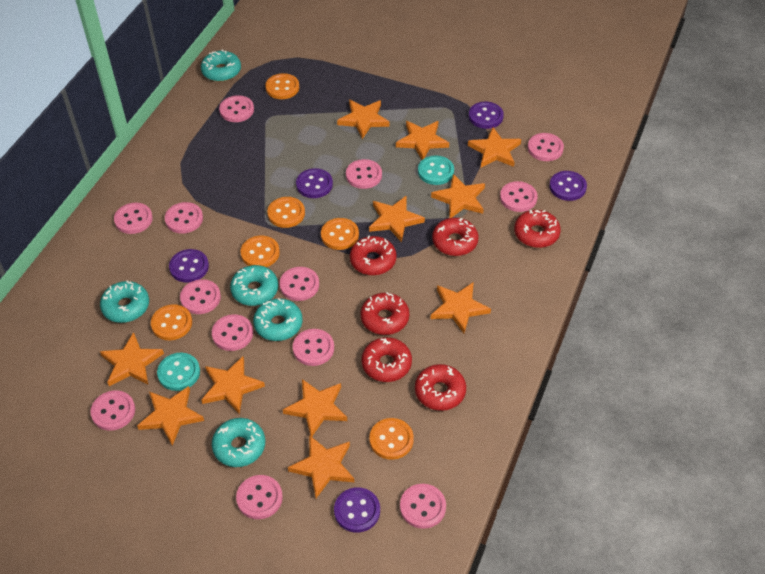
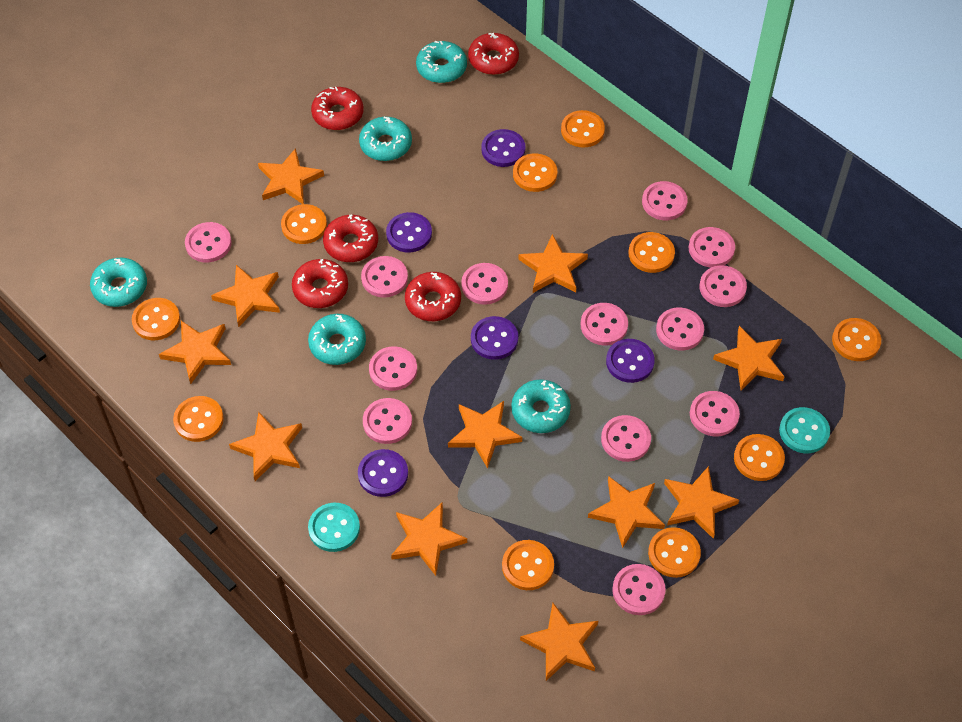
orange button: 6 -> 10
red donut: 6 -> 5

